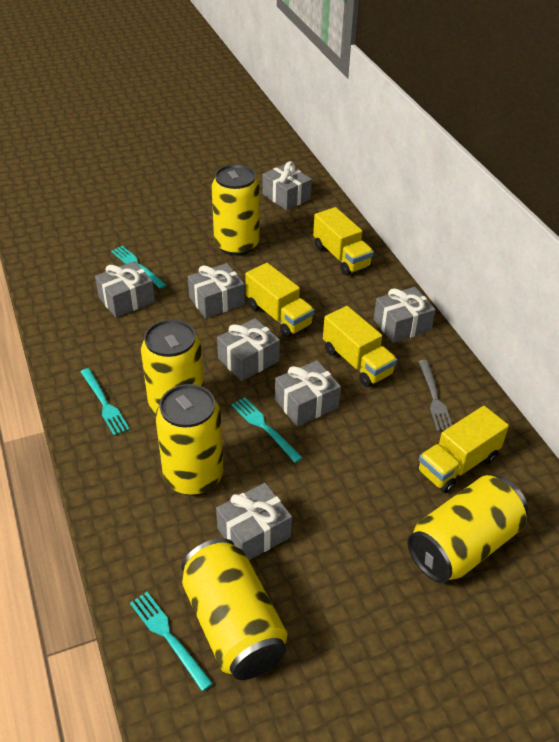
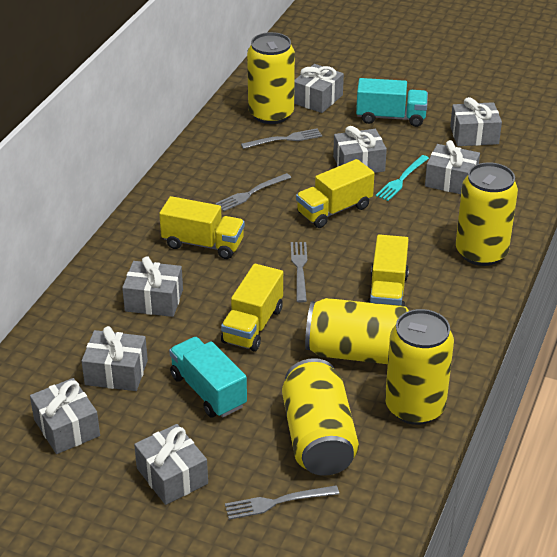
grey fork: 1 -> 4
grey gift: 7 -> 8
turquoise fork: 4 -> 1
turquoise truck: 0 -> 2

